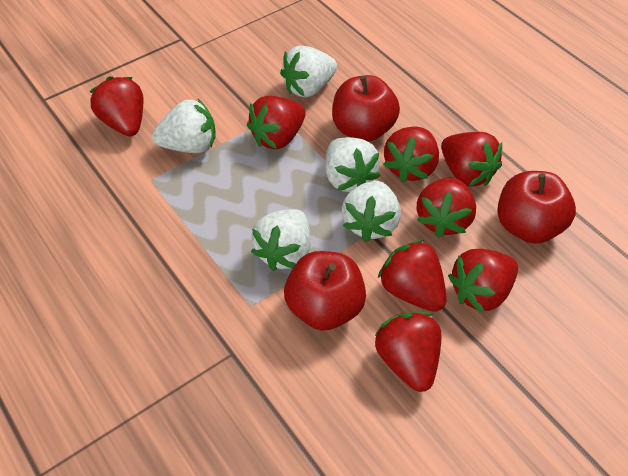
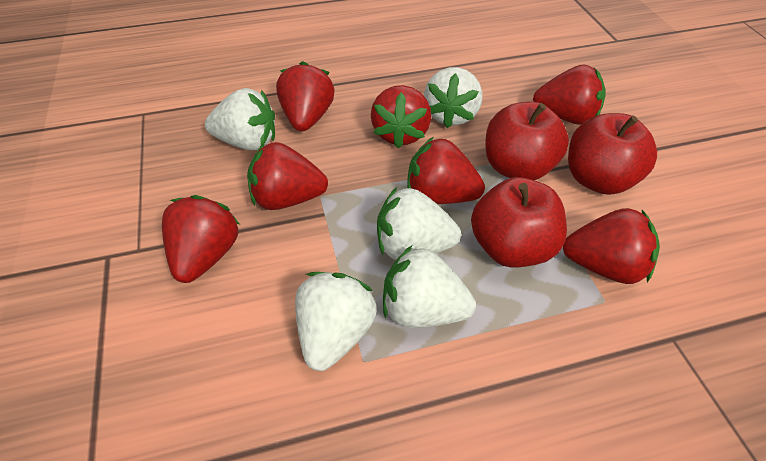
red strawberry: 8 -> 7

